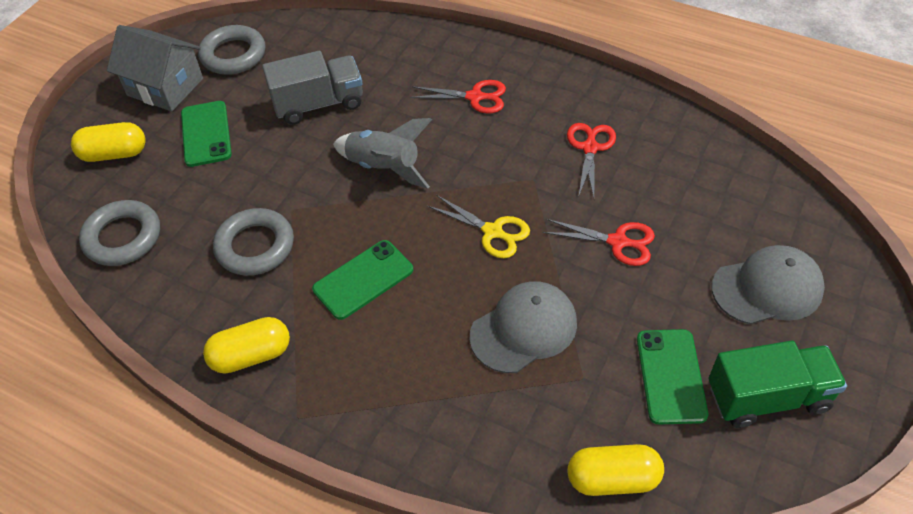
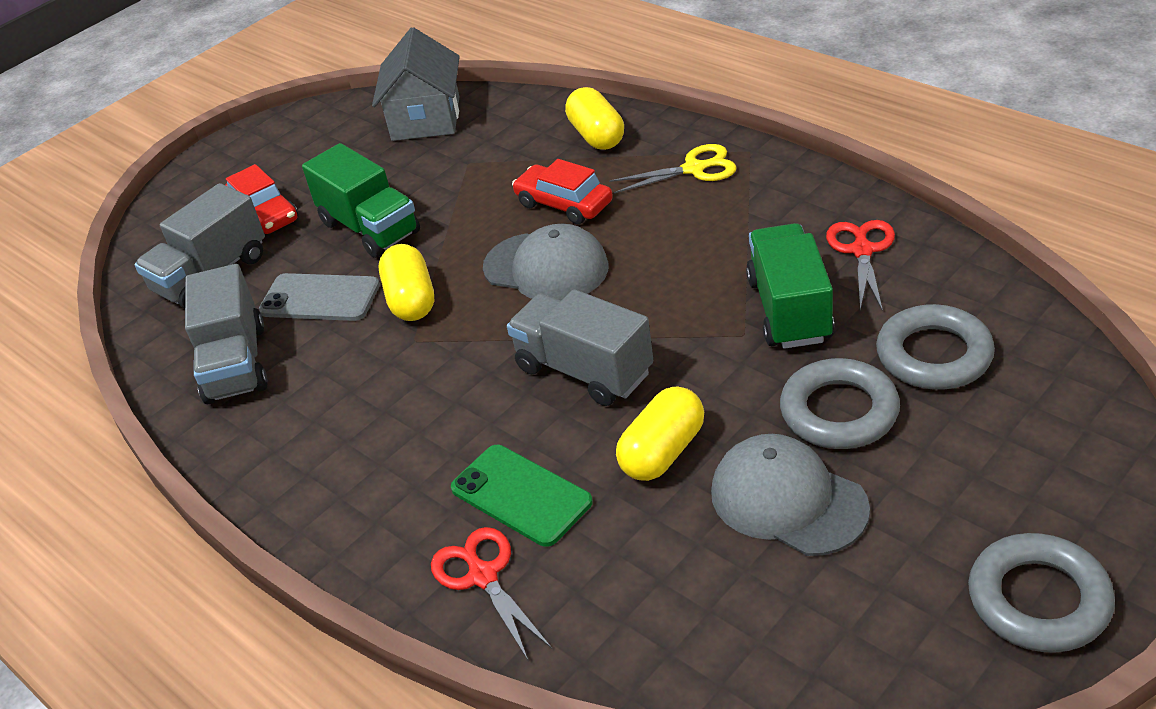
green phone: 3 -> 1
green truck: 1 -> 2
grey phone: 0 -> 1
grey rocket: 1 -> 0
grey truck: 1 -> 3
red car: 0 -> 2
red scissors: 3 -> 2

